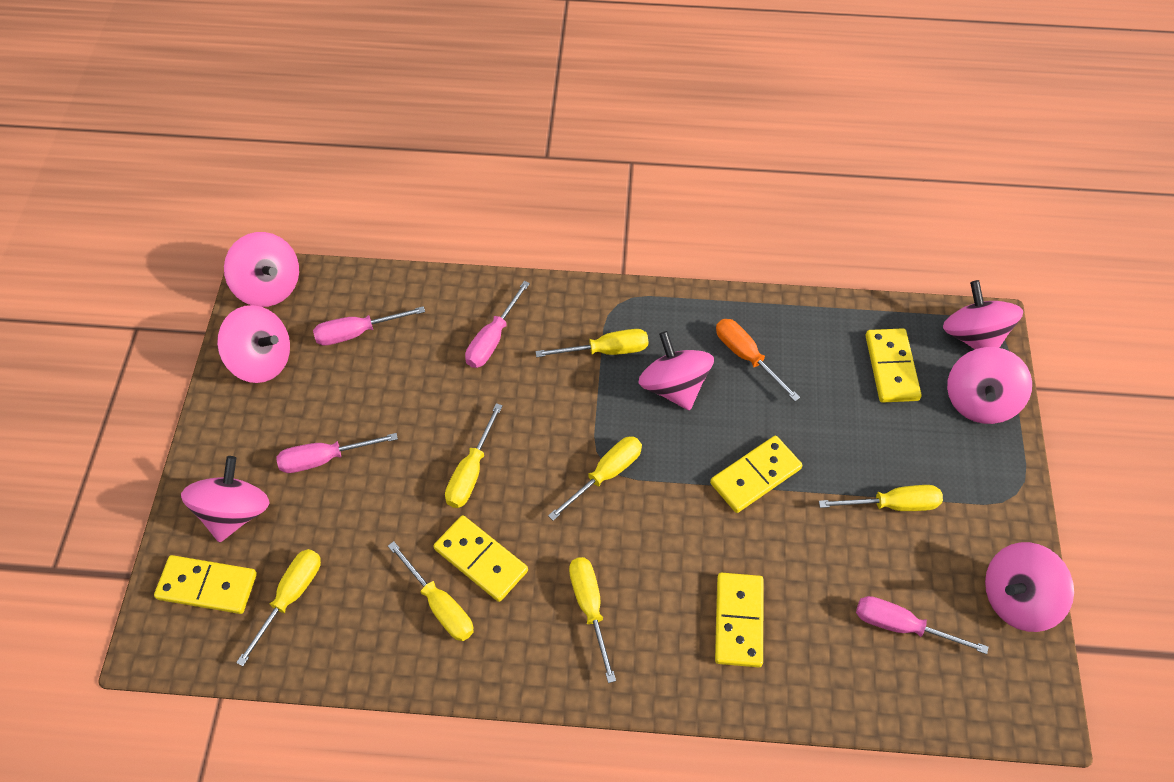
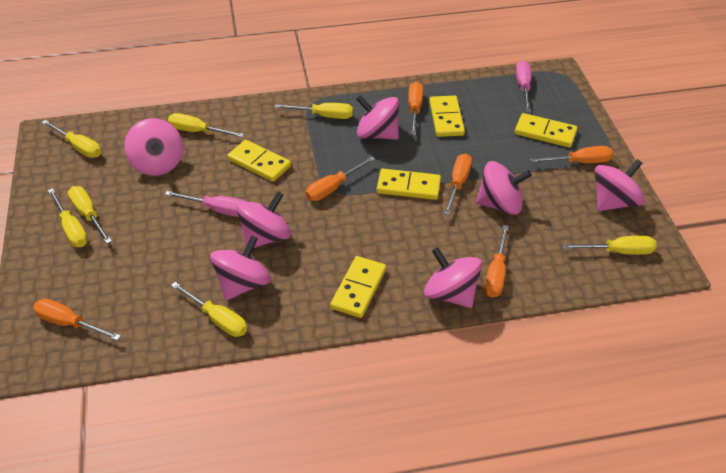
orange screwdriver: 1 -> 6
pink screwdriver: 4 -> 2

